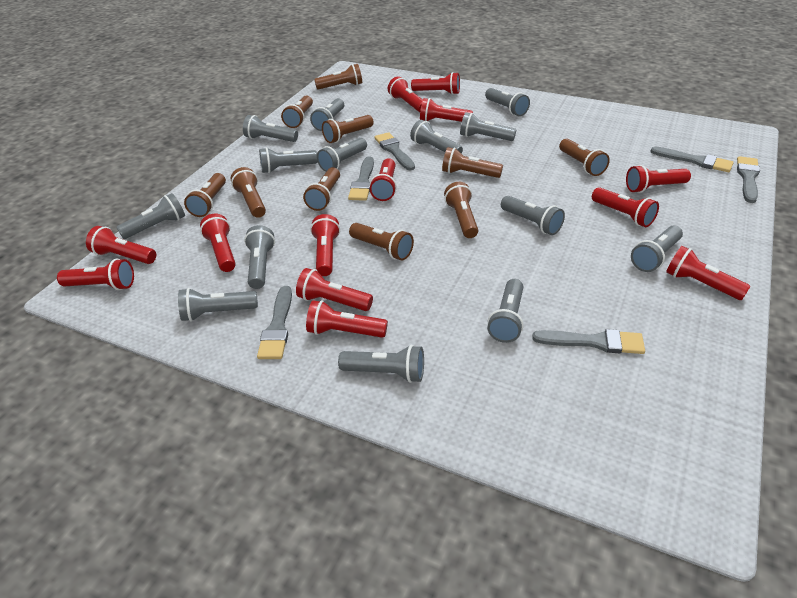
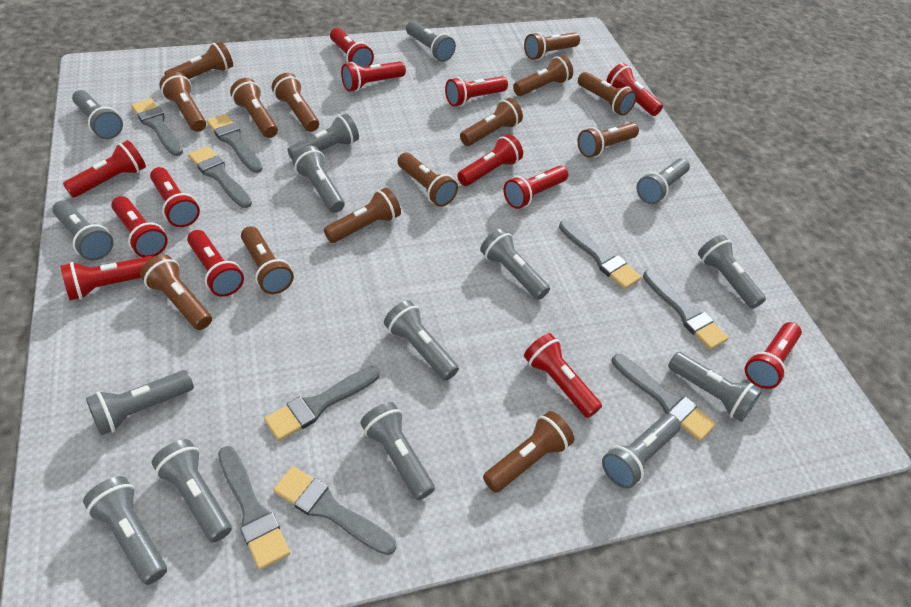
brown flashlight: 10 -> 14
grey brush: 6 -> 9
grey flashlight: 14 -> 15

